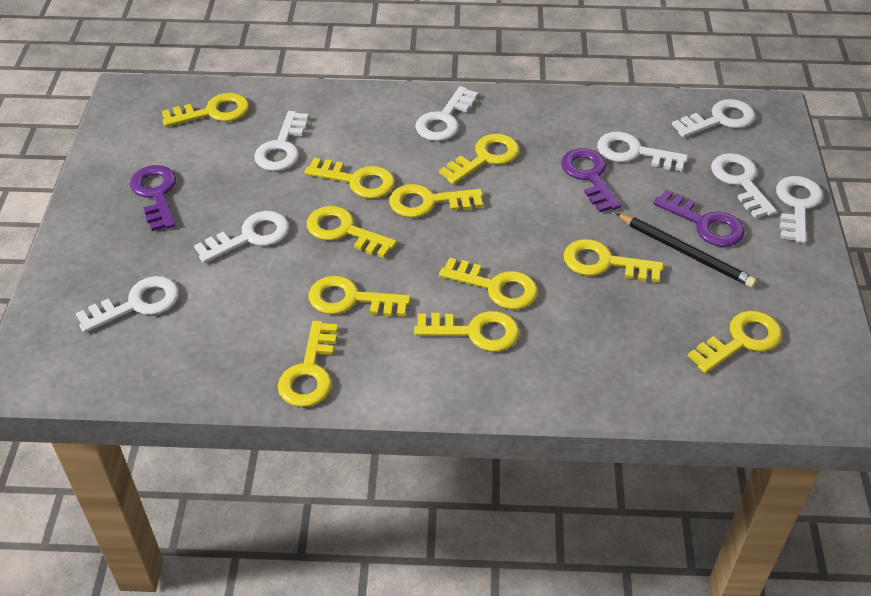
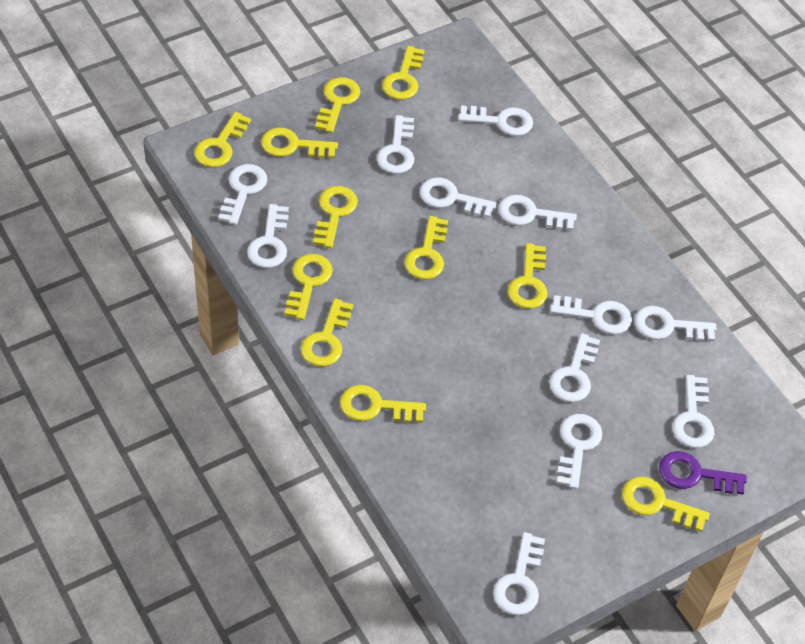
black pencil: 1 -> 0
purple key: 3 -> 1
white key: 8 -> 12

